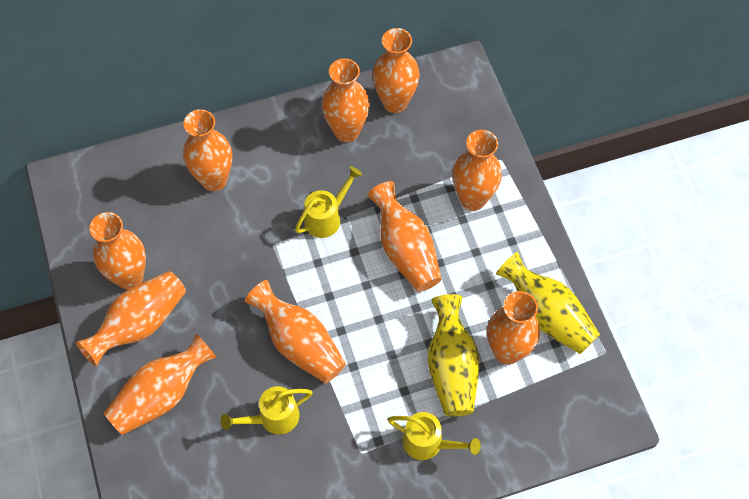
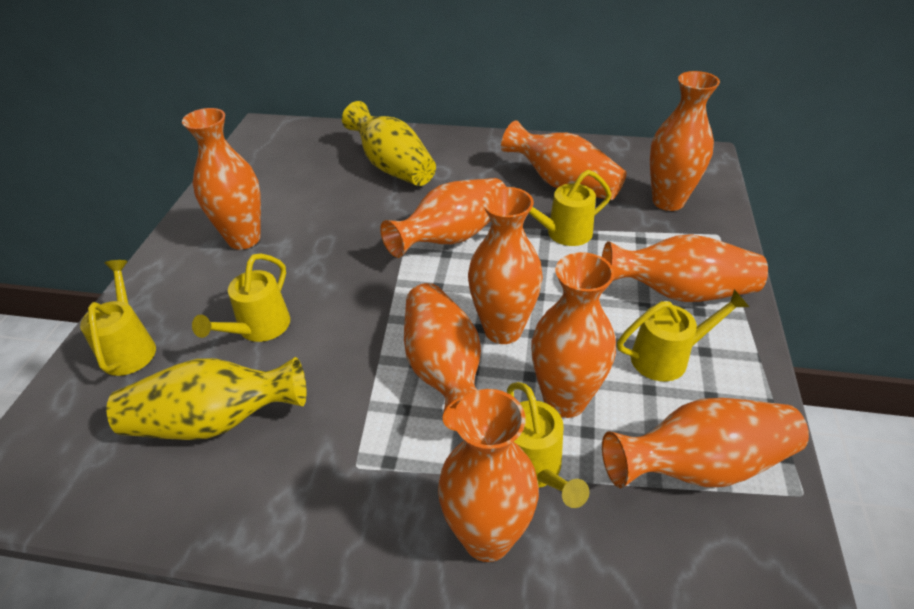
yellow watering can: 3 -> 5

